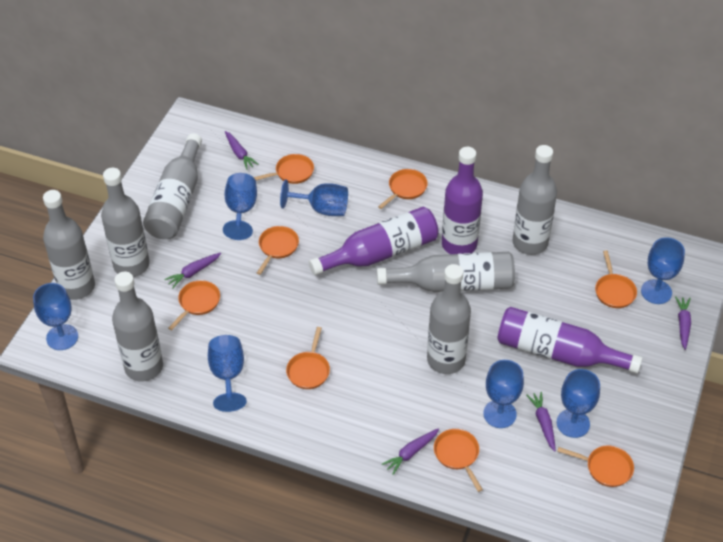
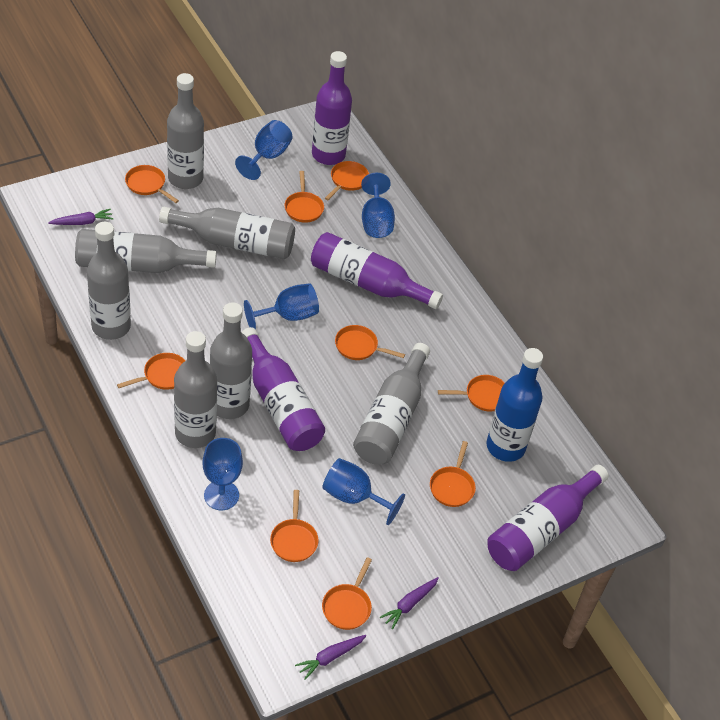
blue bottle: 0 -> 1
blue goblet: 7 -> 5
orange pan: 8 -> 9
purple bottle: 3 -> 4
purple carrot: 5 -> 3

